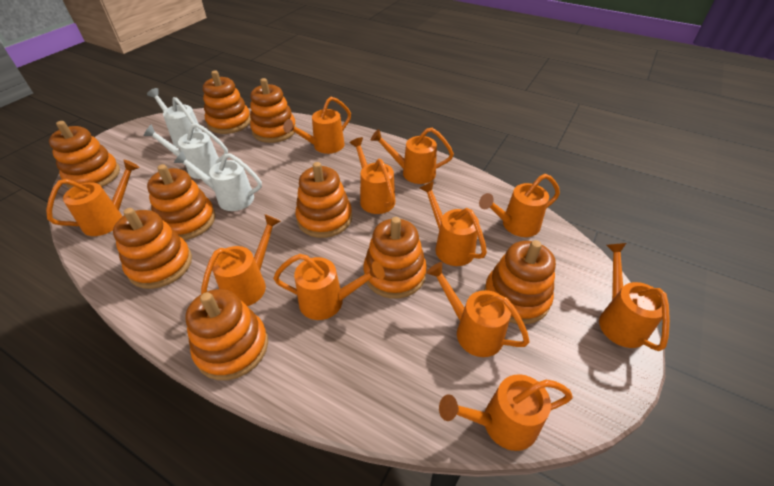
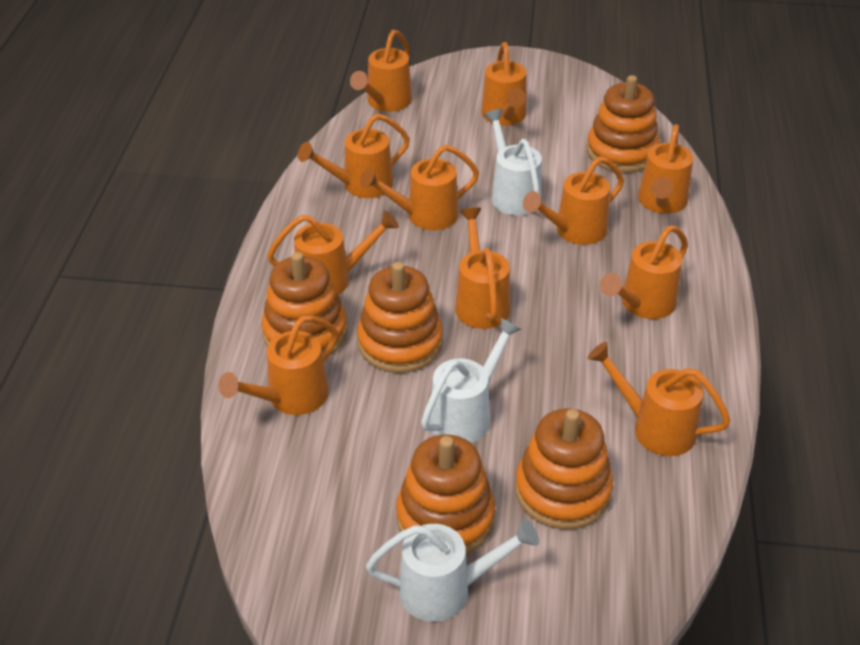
orange stacking toy: 9 -> 5

